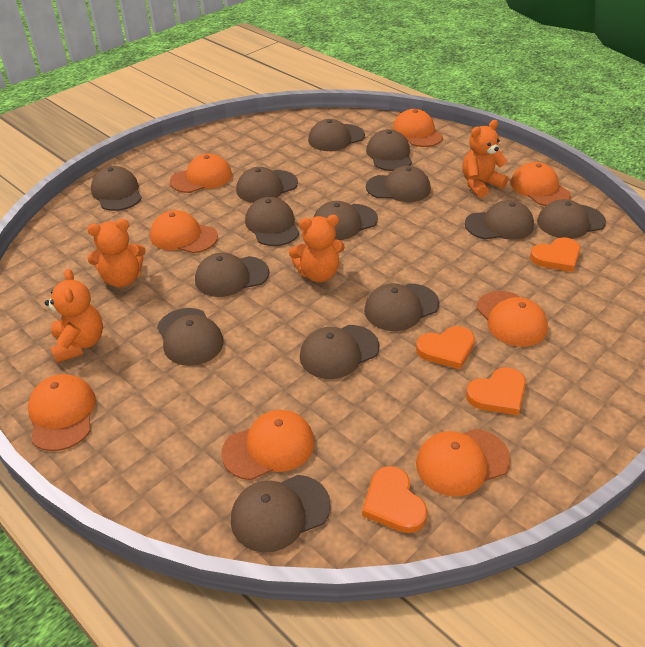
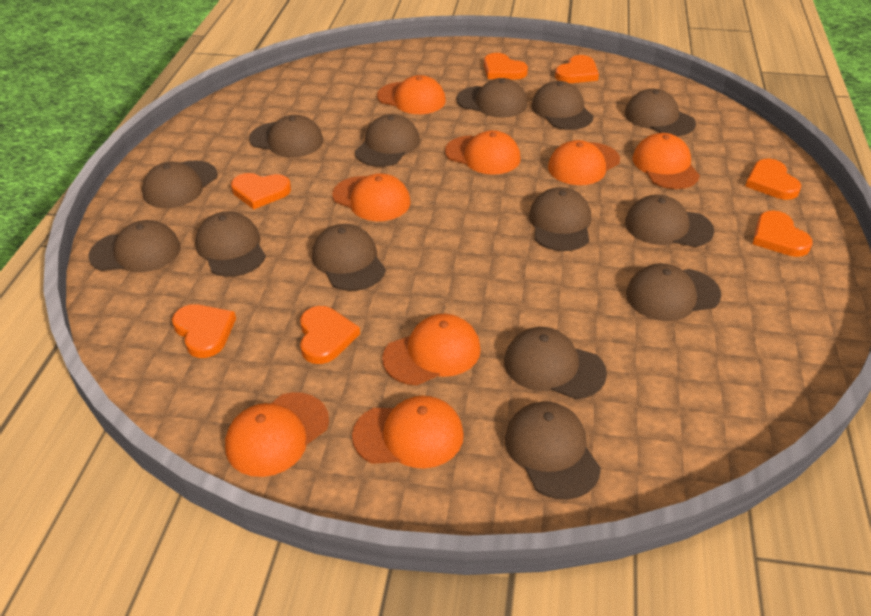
orange heart: 4 -> 7
orange teddy bear: 4 -> 0

